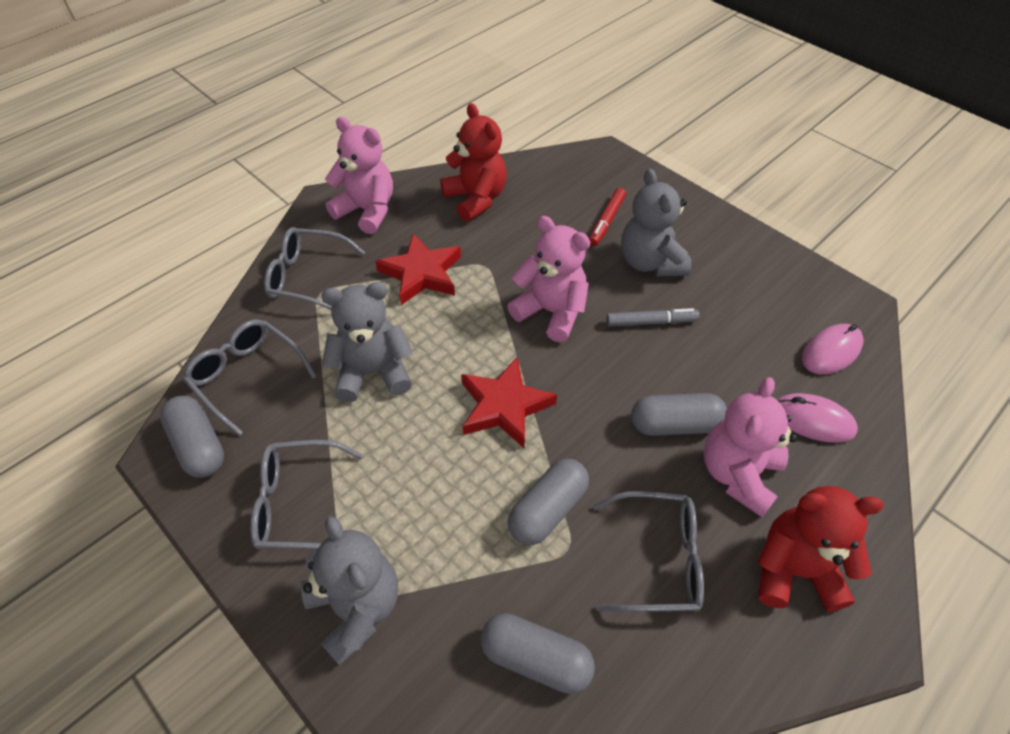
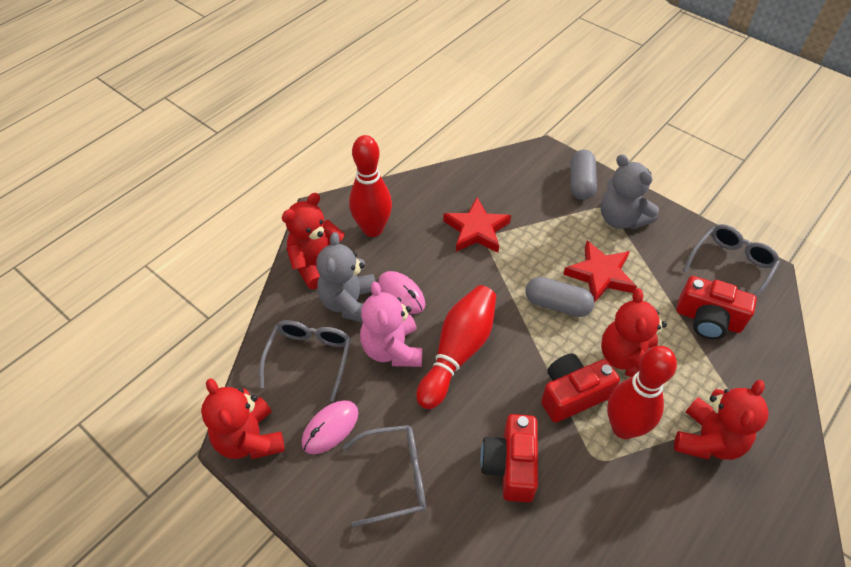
grey capsule: 4 -> 2
grey glasses: 4 -> 3
grey marker: 1 -> 0
grey teddy bear: 3 -> 2
pink teddy bear: 3 -> 1
red bowling pin: 0 -> 3
red camera: 0 -> 3
red marker: 1 -> 0
red teddy bear: 2 -> 4

